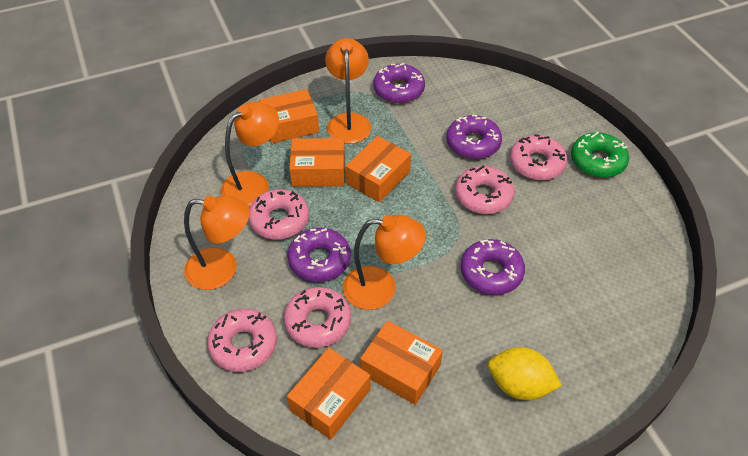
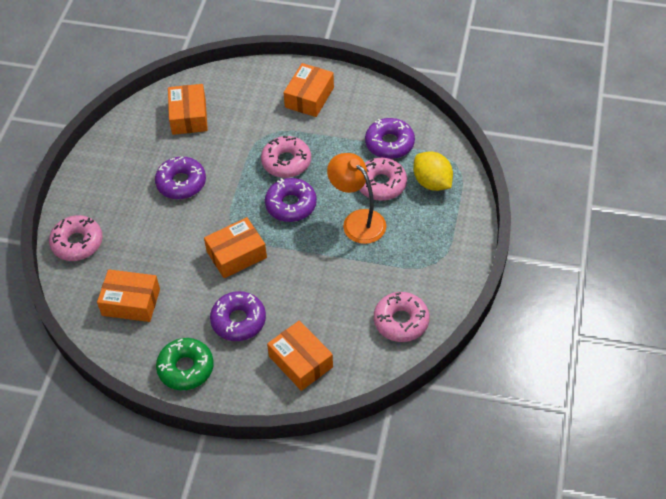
orange lamp: 4 -> 1
pink donut: 5 -> 4

